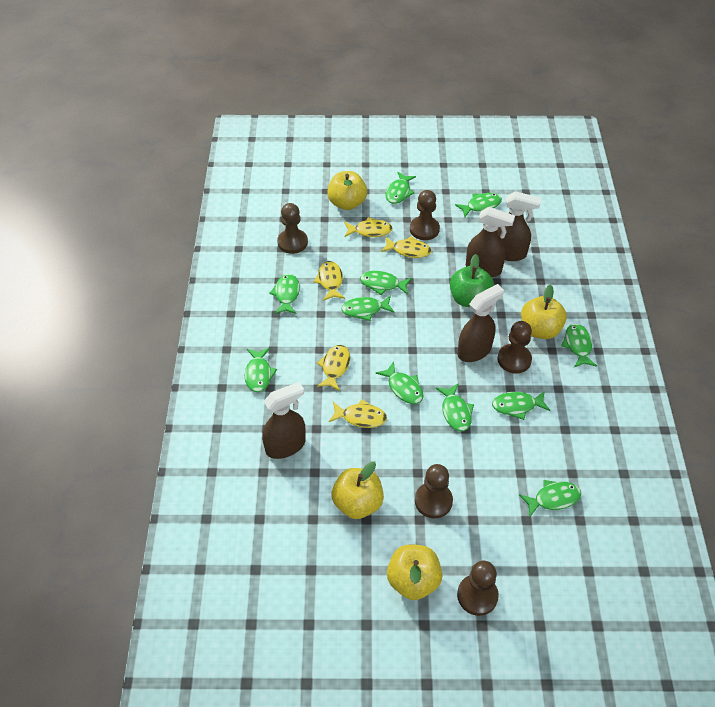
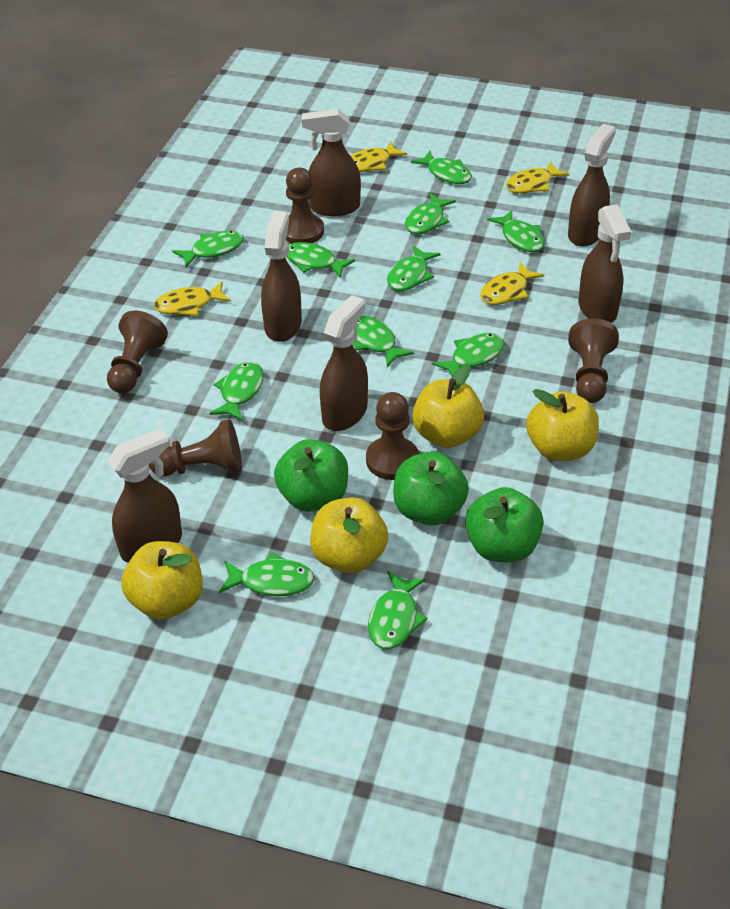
brown spray bottle: 4 -> 6
green apple: 1 -> 3
yellow fish: 5 -> 4

